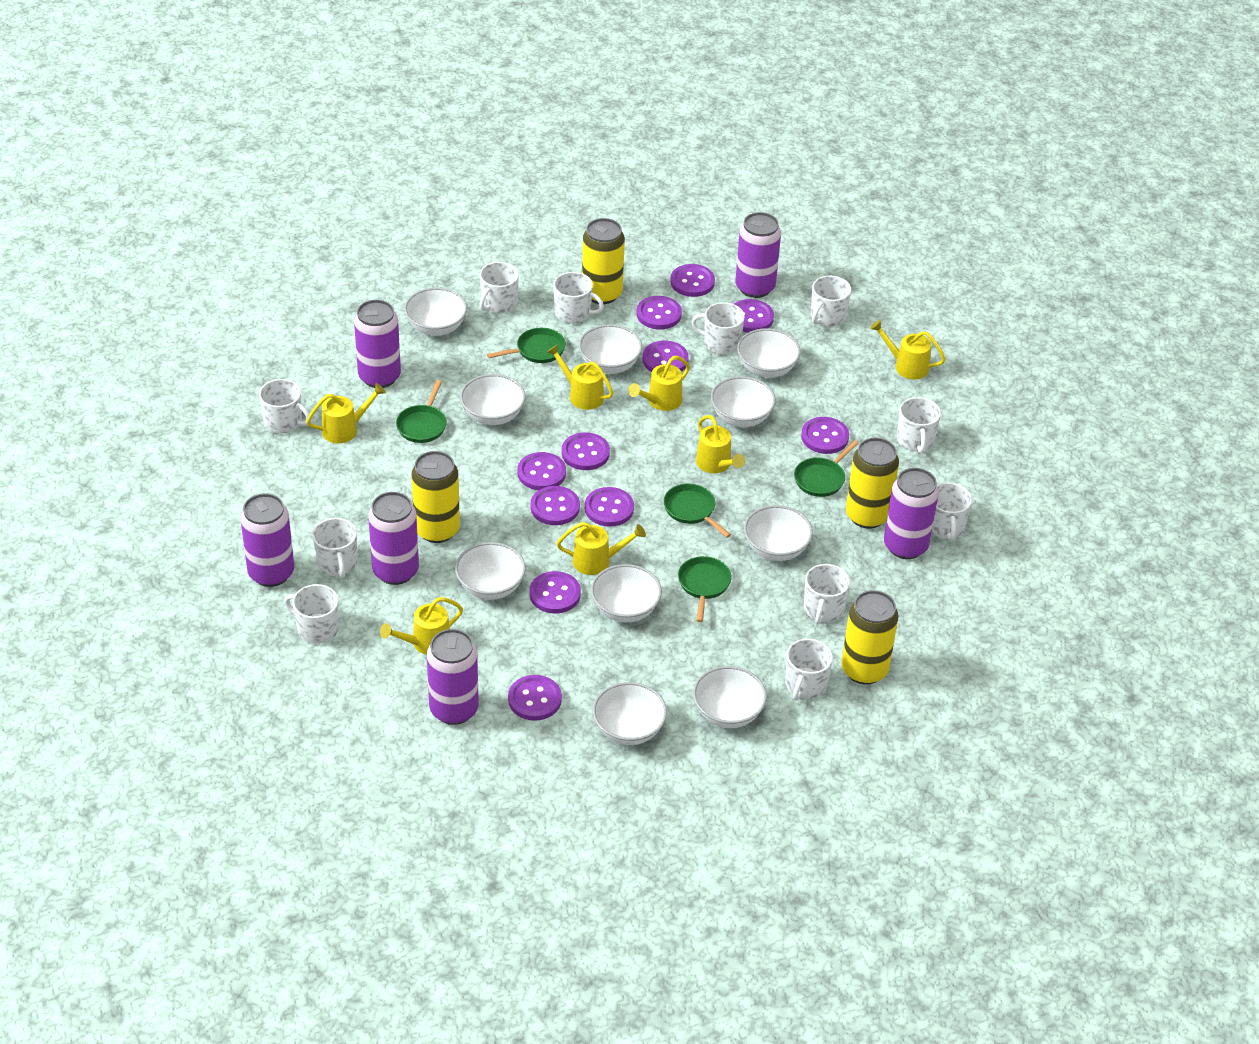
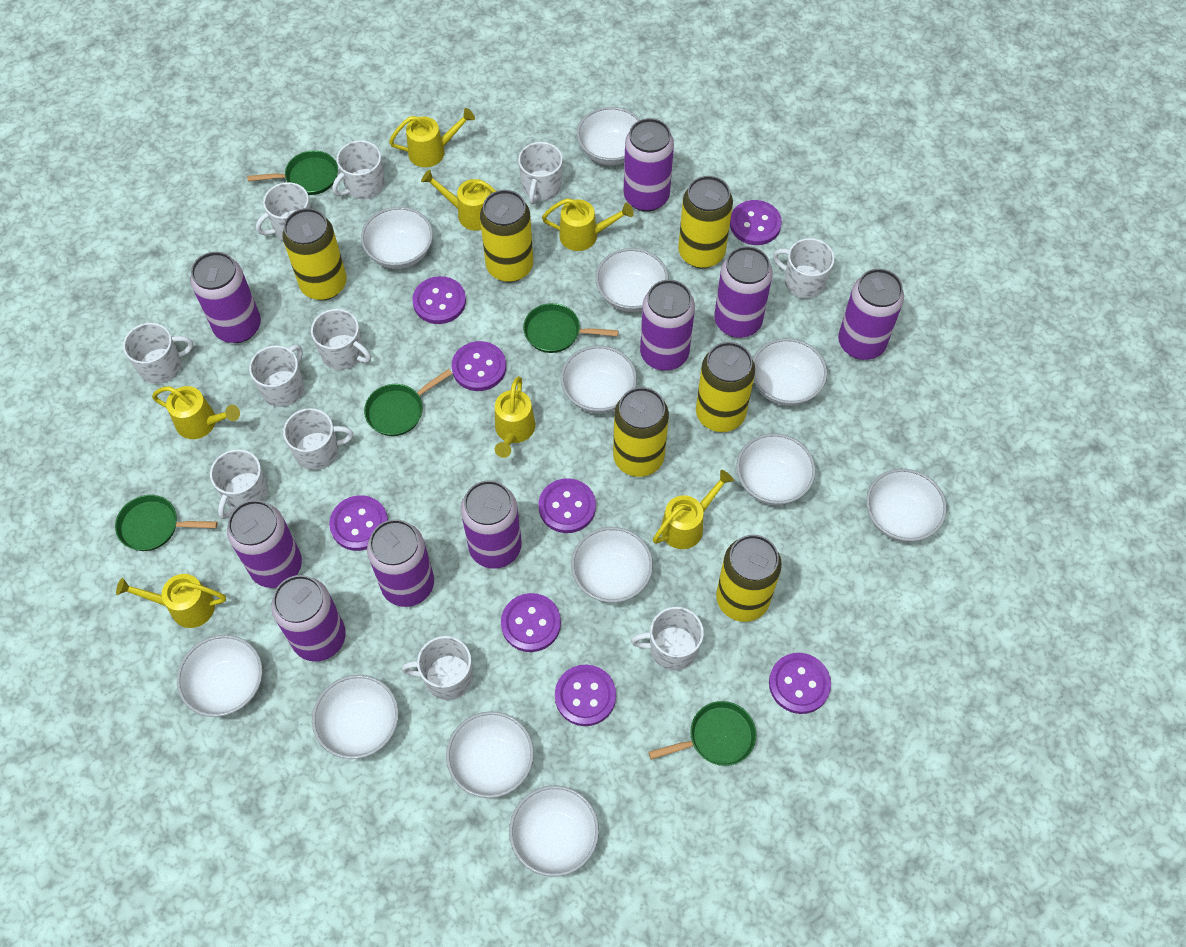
purple button: 11 -> 8
purple can: 6 -> 9
white bowl: 10 -> 12
yellow can: 4 -> 6

